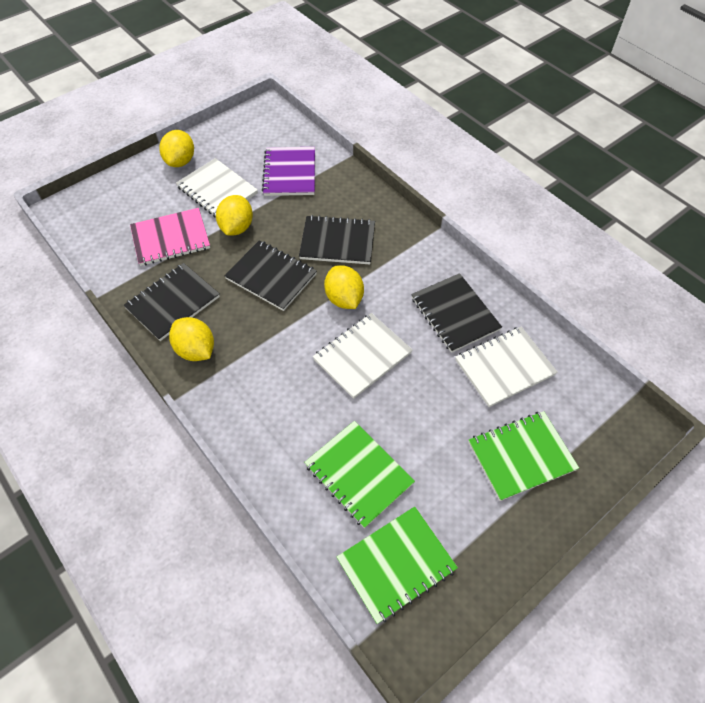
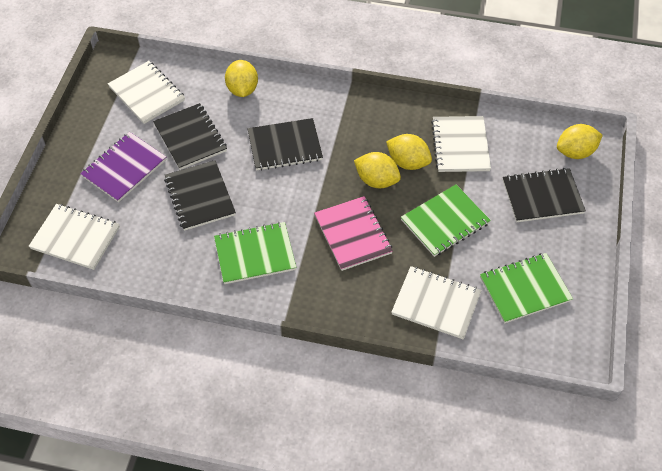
white notebook: 3 -> 4

